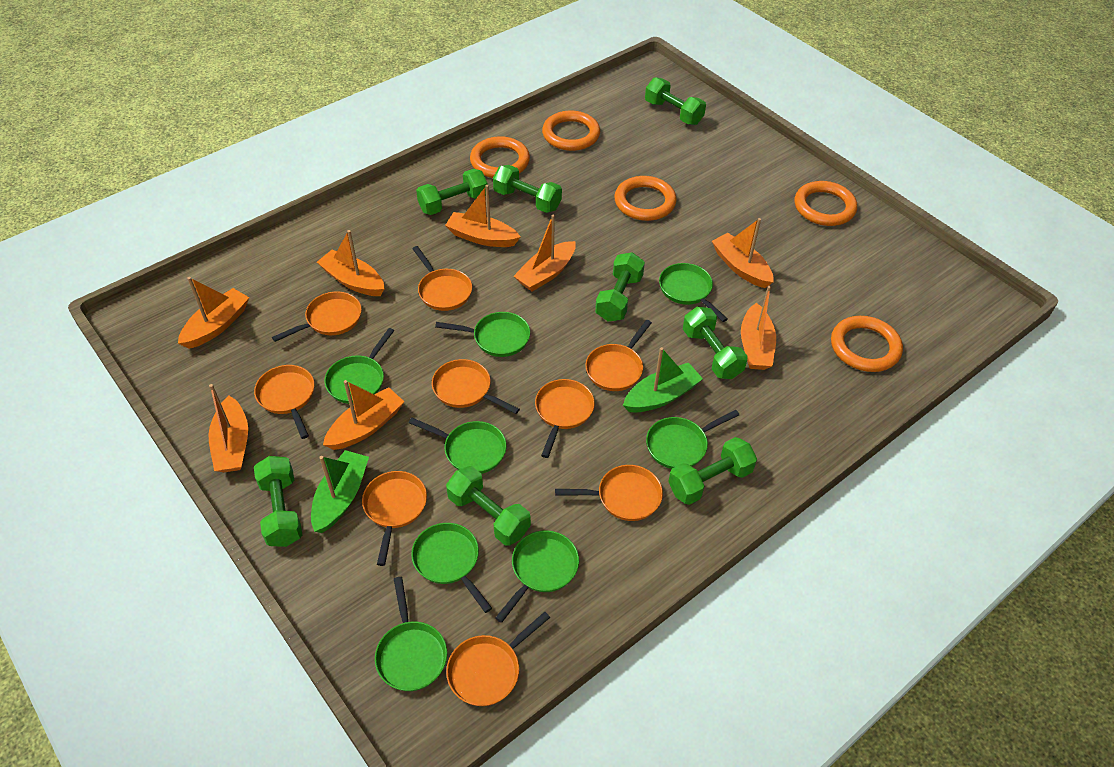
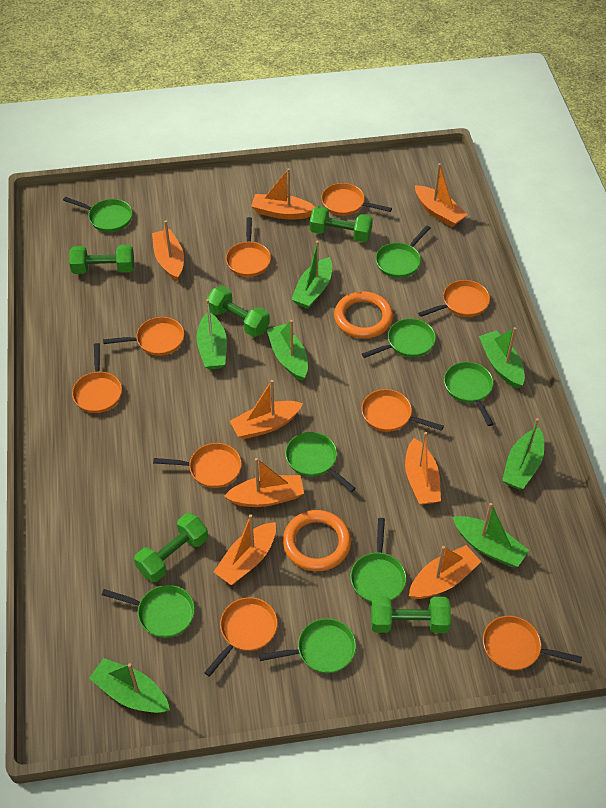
green boat: 2 -> 7
green dumbbell: 8 -> 5
orange ring: 5 -> 2

